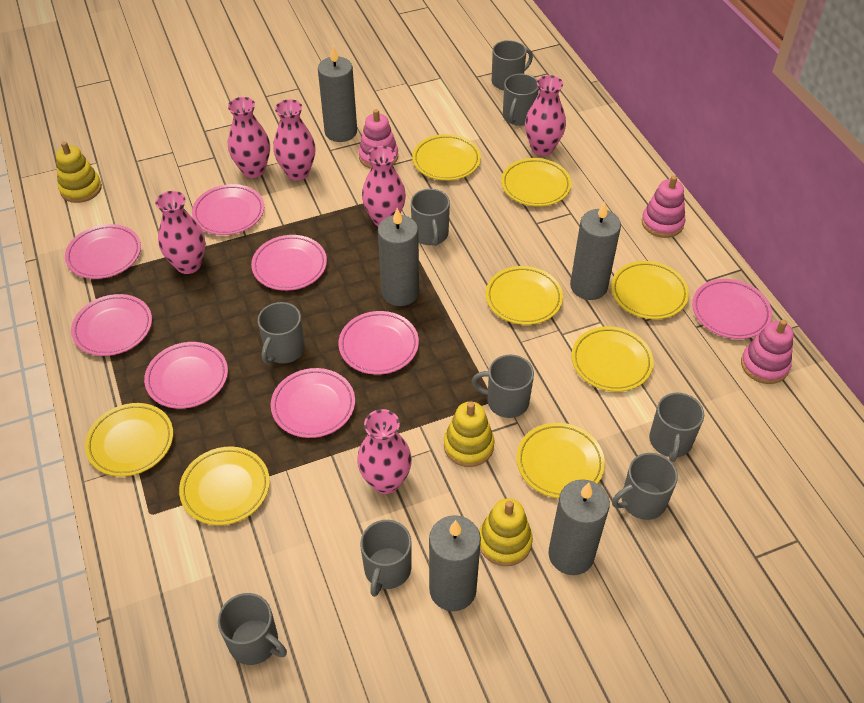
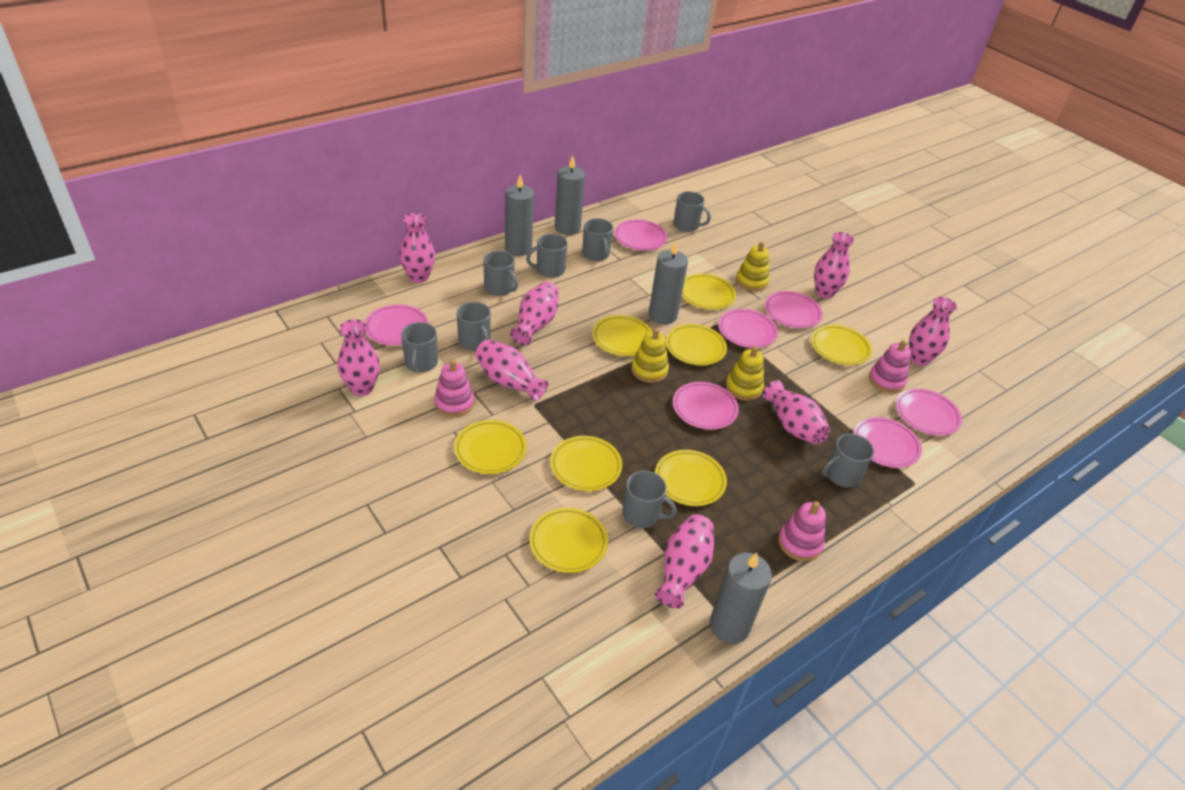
grey candle: 5 -> 4
grey mug: 9 -> 8
pink plate: 8 -> 7
pink vase: 6 -> 8

